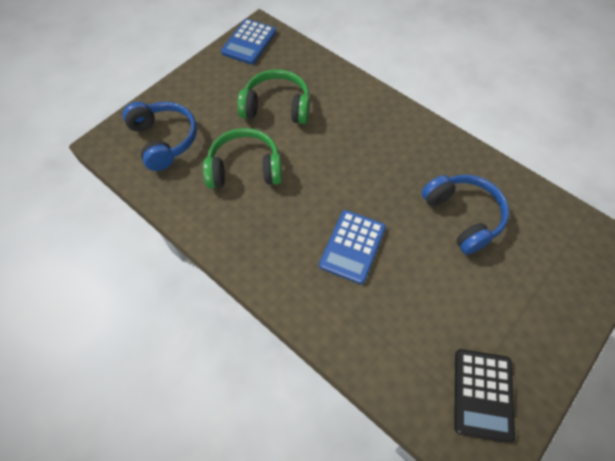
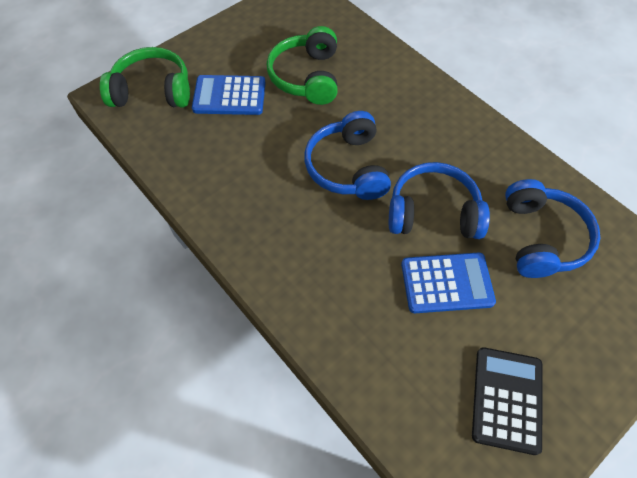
blue headphones: 2 -> 3

